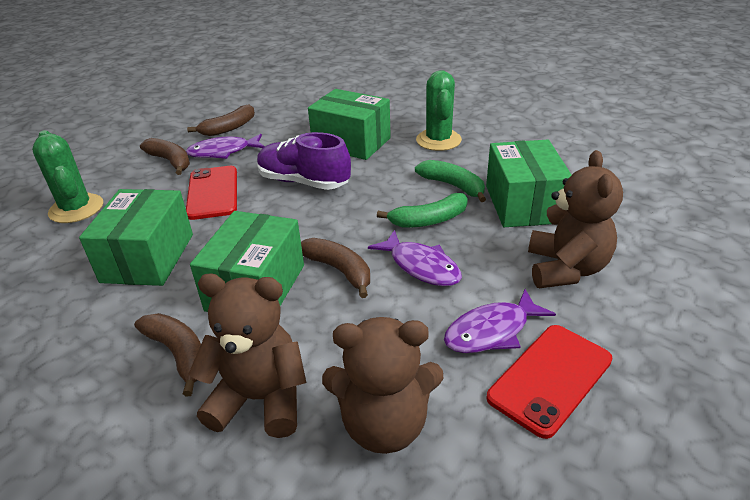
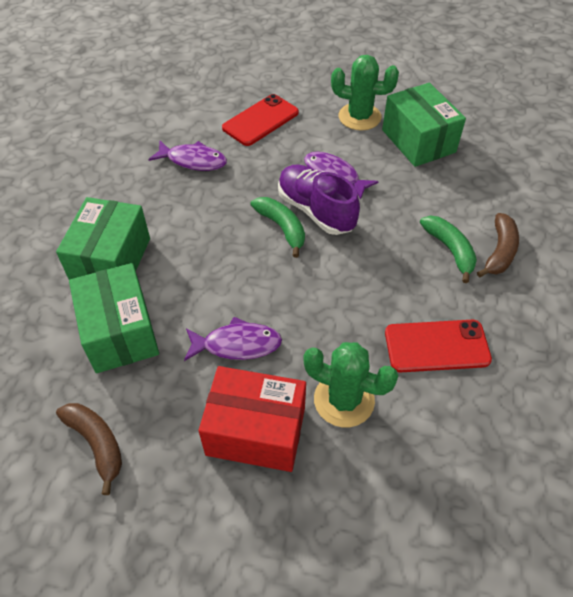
brown banana: 4 -> 2
brown teddy bear: 3 -> 0
green box: 4 -> 3
red box: 0 -> 1

